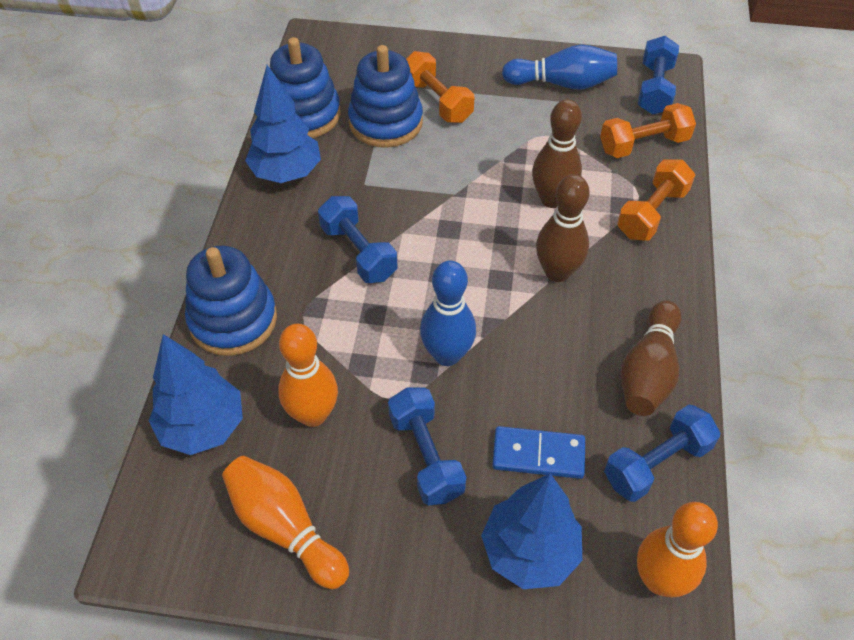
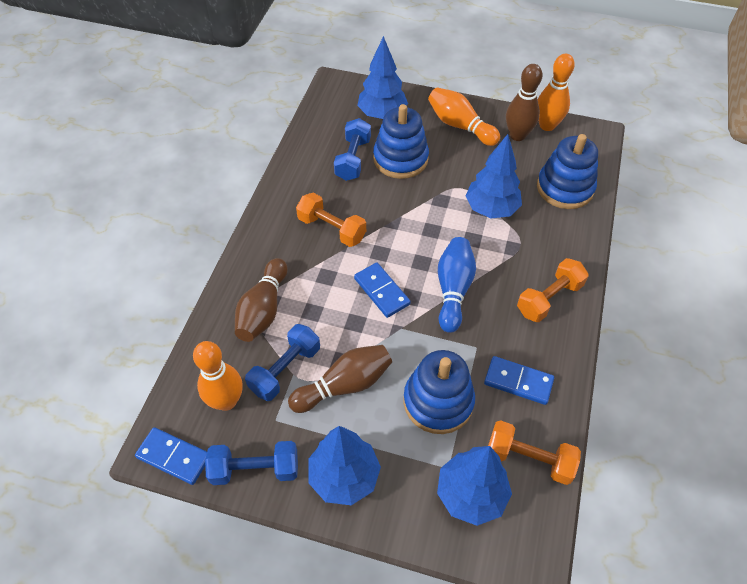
blue bowling pin: 2 -> 1
blue domino: 1 -> 3
blue dumbbell: 4 -> 3
blue tree: 3 -> 4

